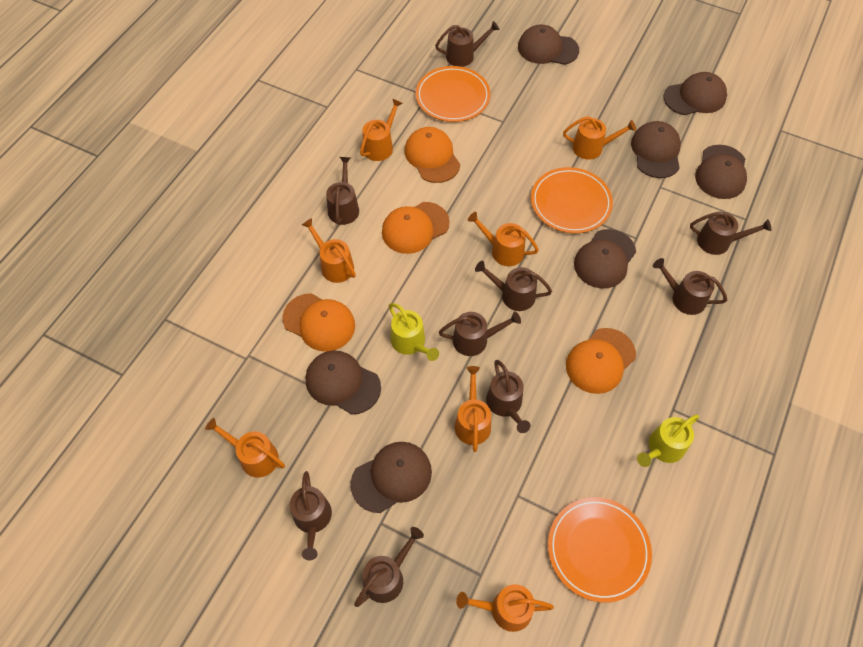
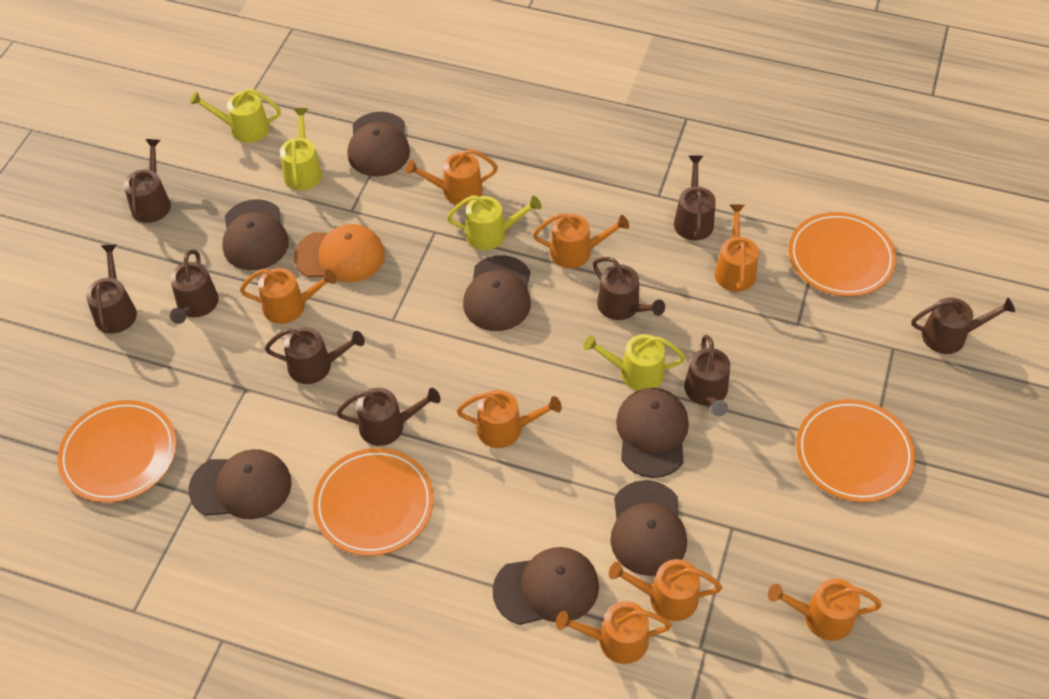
orange cap: 4 -> 1
orange plate: 3 -> 4
orange watering can: 7 -> 8
yellow watering can: 2 -> 4

